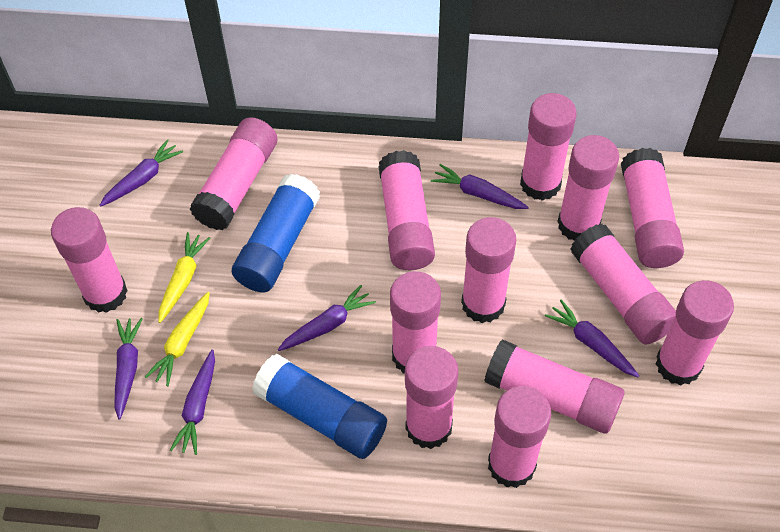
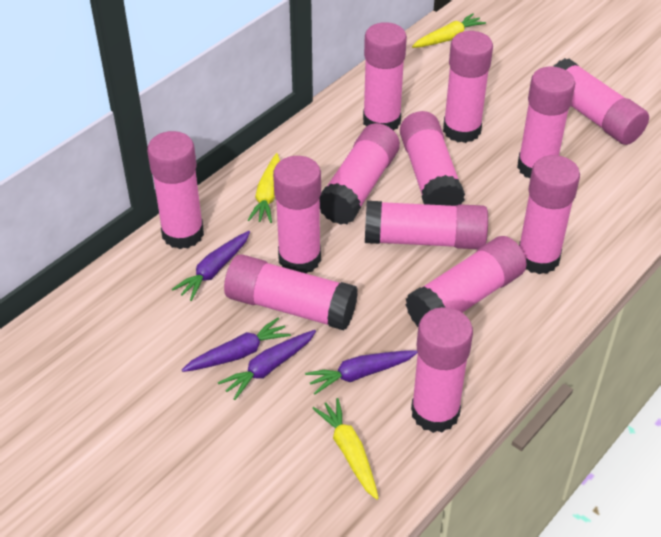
blue glue stick: 2 -> 0
purple carrot: 6 -> 4
yellow carrot: 2 -> 3

